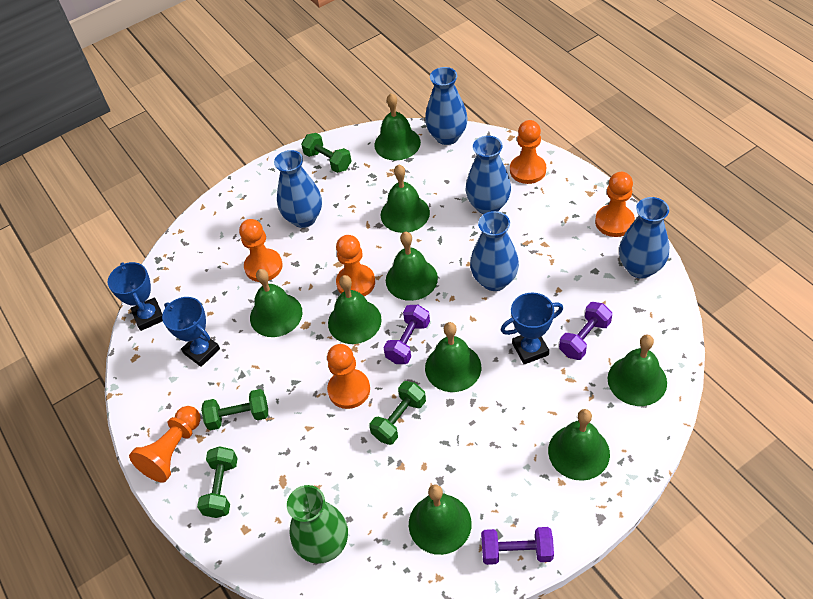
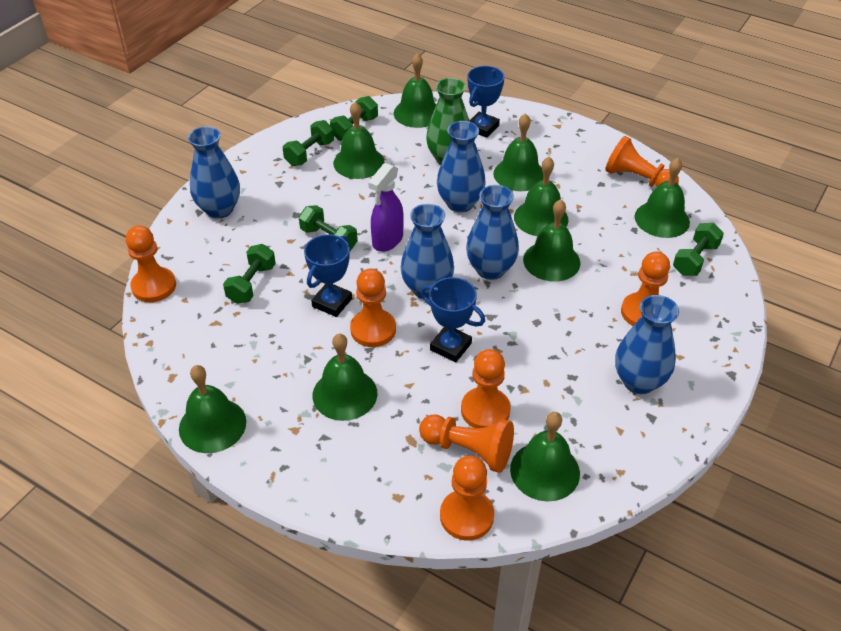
green dumbbell: 4 -> 5
orange pawn: 6 -> 7
purple dumbbell: 3 -> 0
purple spray bottle: 0 -> 1

